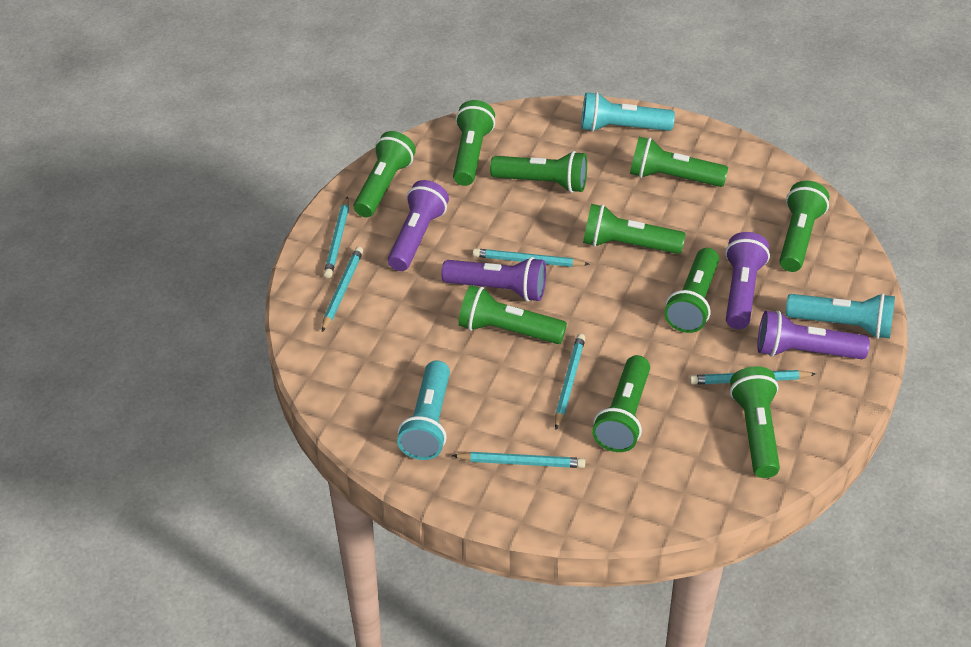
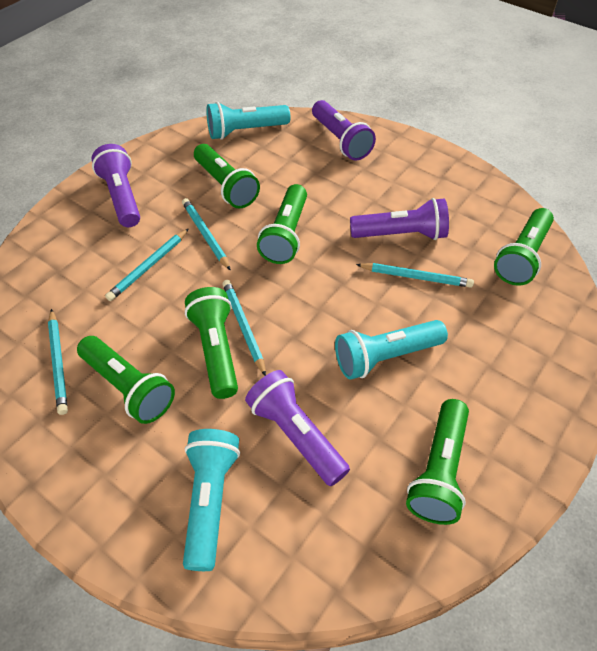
green flashlight: 10 -> 6
turquoise pencil: 6 -> 5

